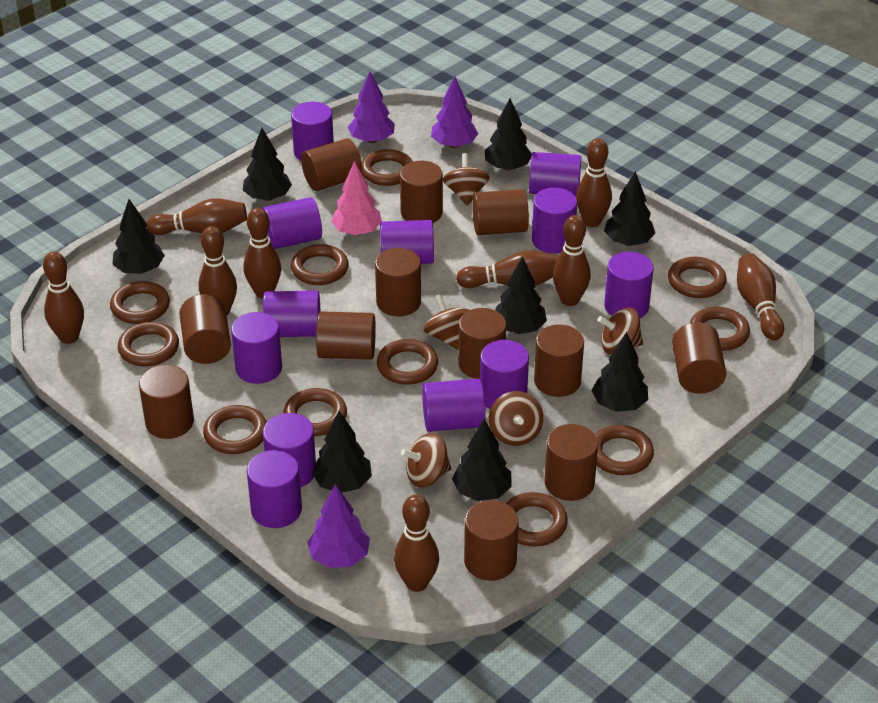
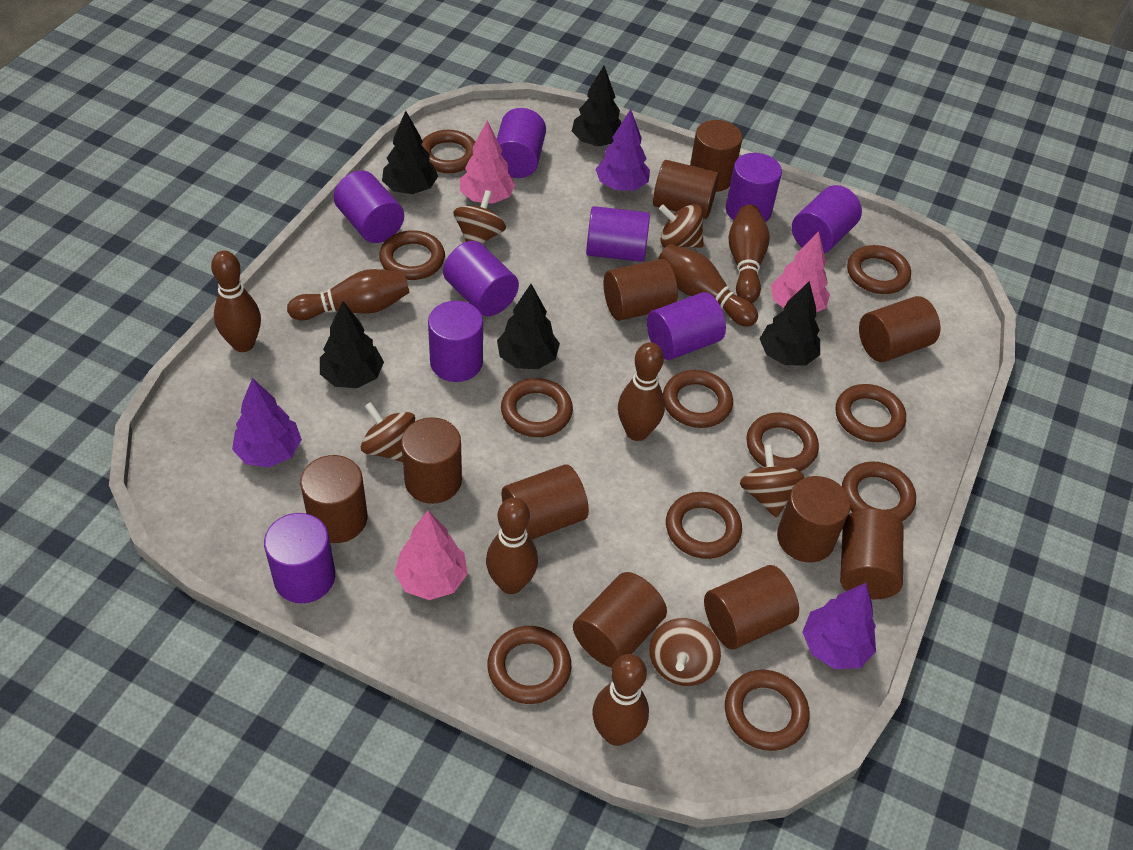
black tree: 8 -> 5
brown bowling pin: 9 -> 7
brown cylinder: 12 -> 11
pink tree: 1 -> 3
purple cylinder: 12 -> 9

